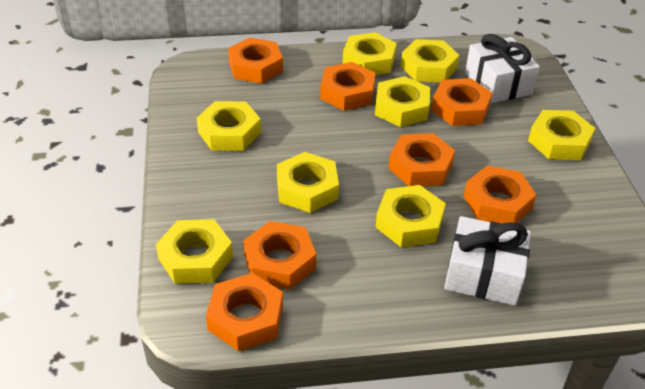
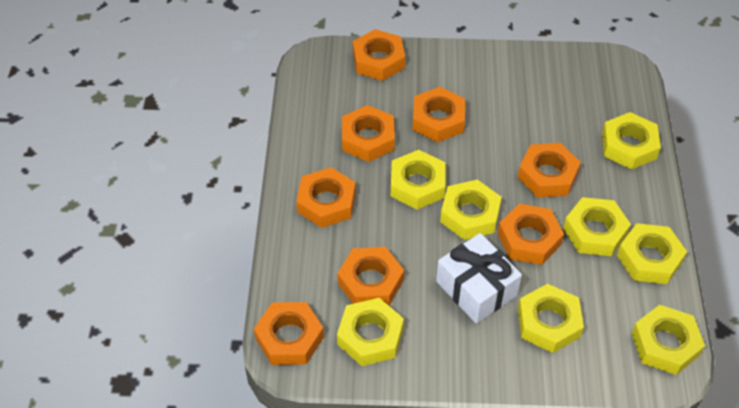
orange nut: 7 -> 8
white gift: 2 -> 1

